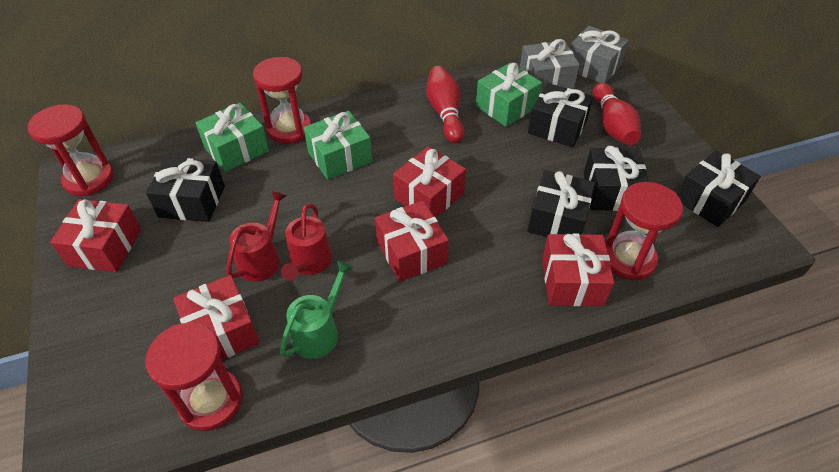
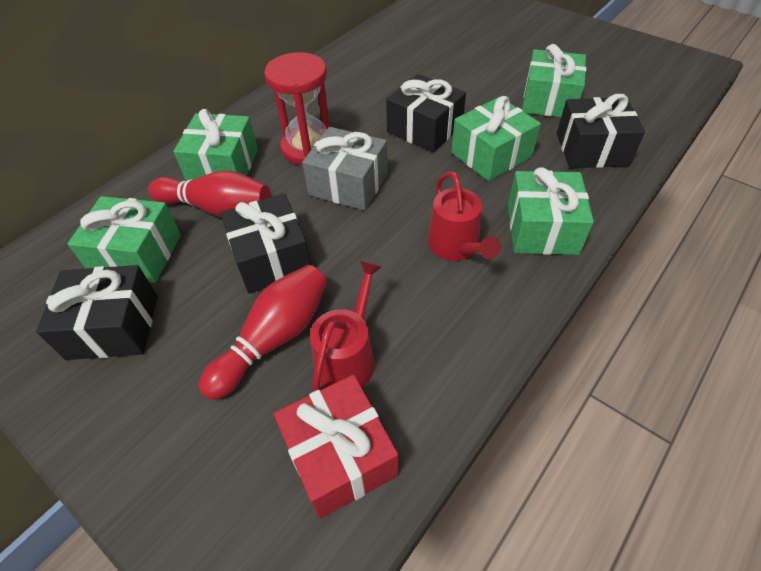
black gift: 5 -> 4
green gift: 3 -> 5
green watering can: 1 -> 0
grey gift: 2 -> 1
red gift: 5 -> 1
red hourglass: 4 -> 1

